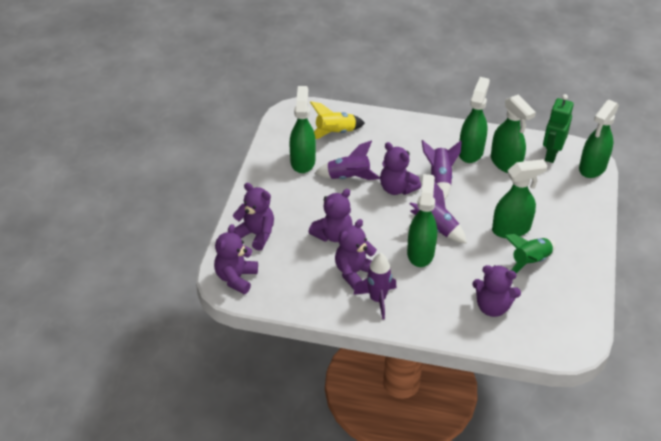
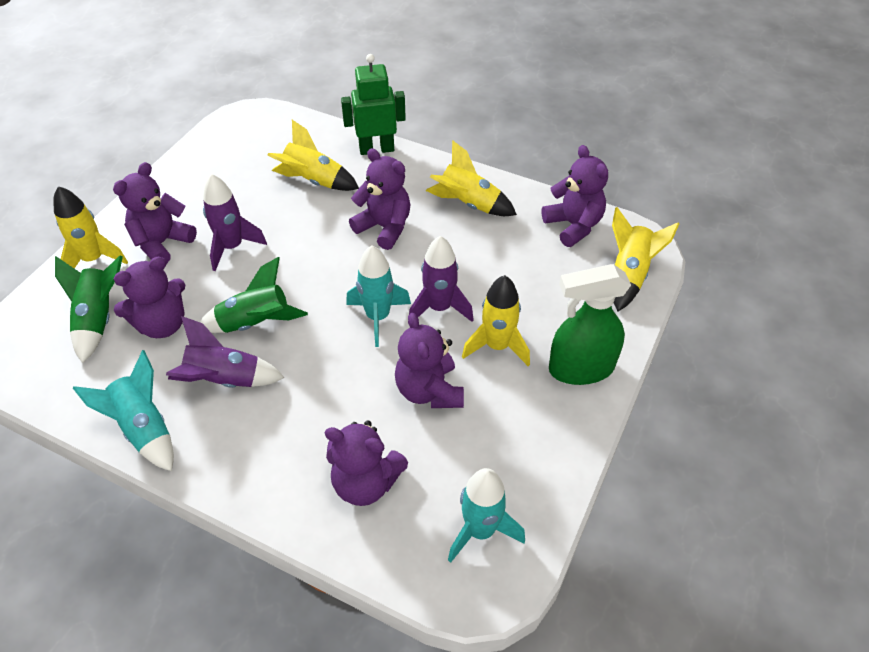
green rocket: 1 -> 2
green spray bottle: 6 -> 1
purple rocket: 4 -> 3
turquoise rocket: 0 -> 3
yellow rocket: 1 -> 5

